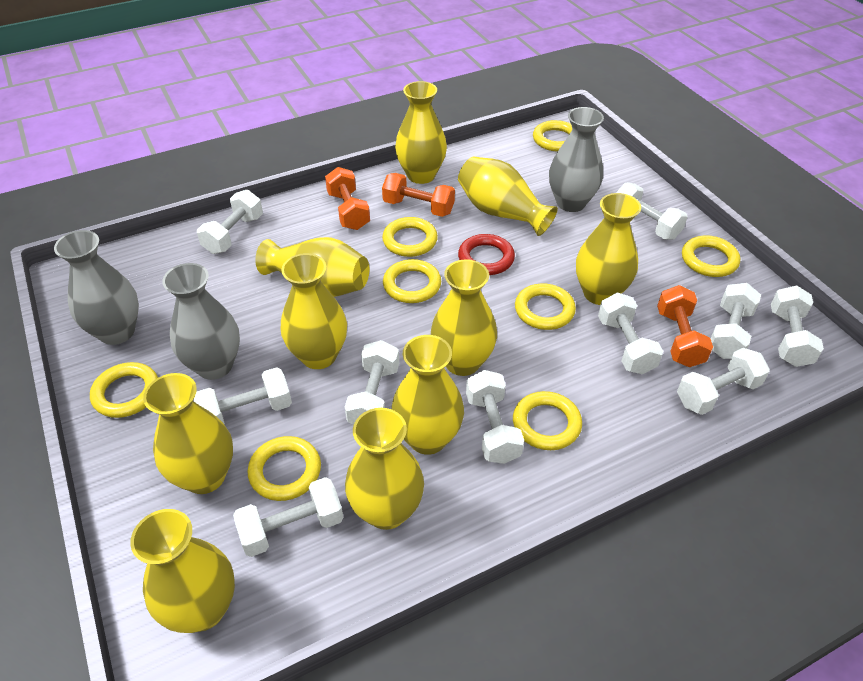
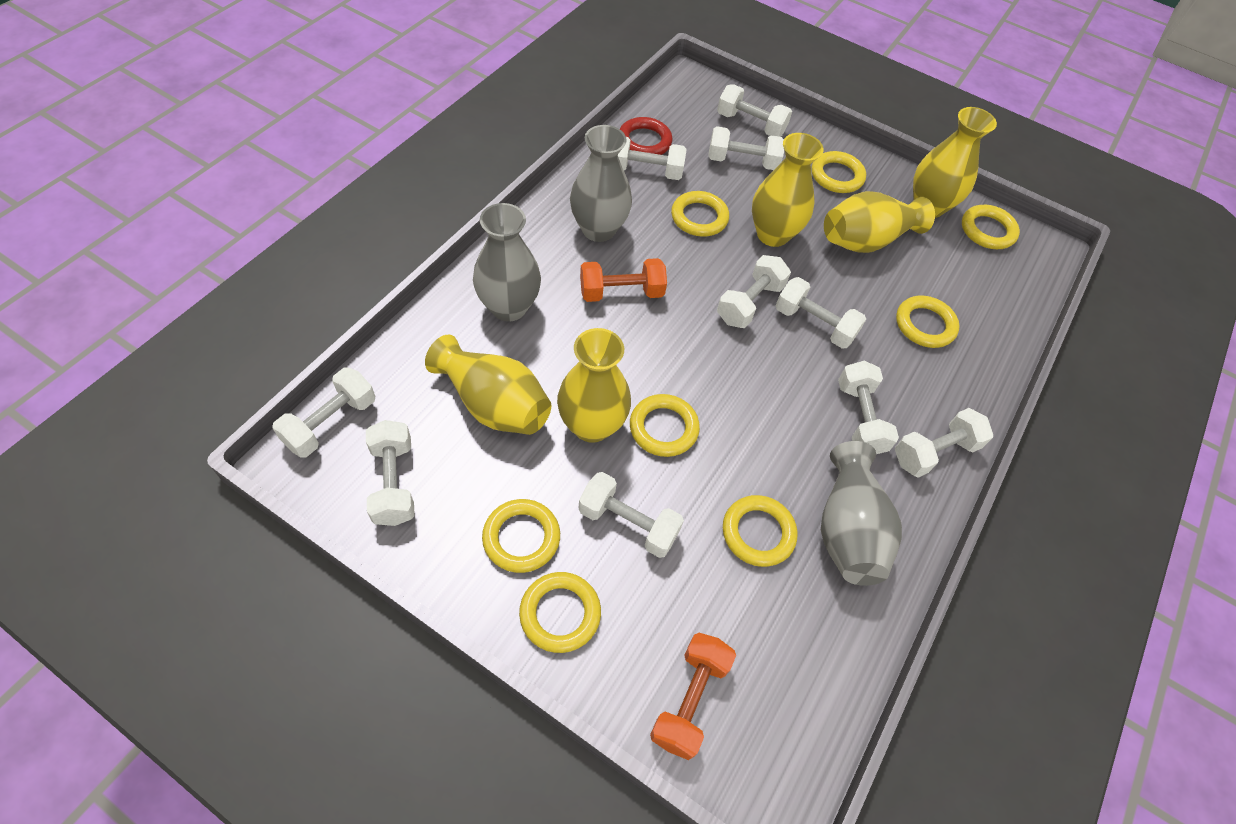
orange dumbbell: 3 -> 2
yellow vase: 10 -> 5

